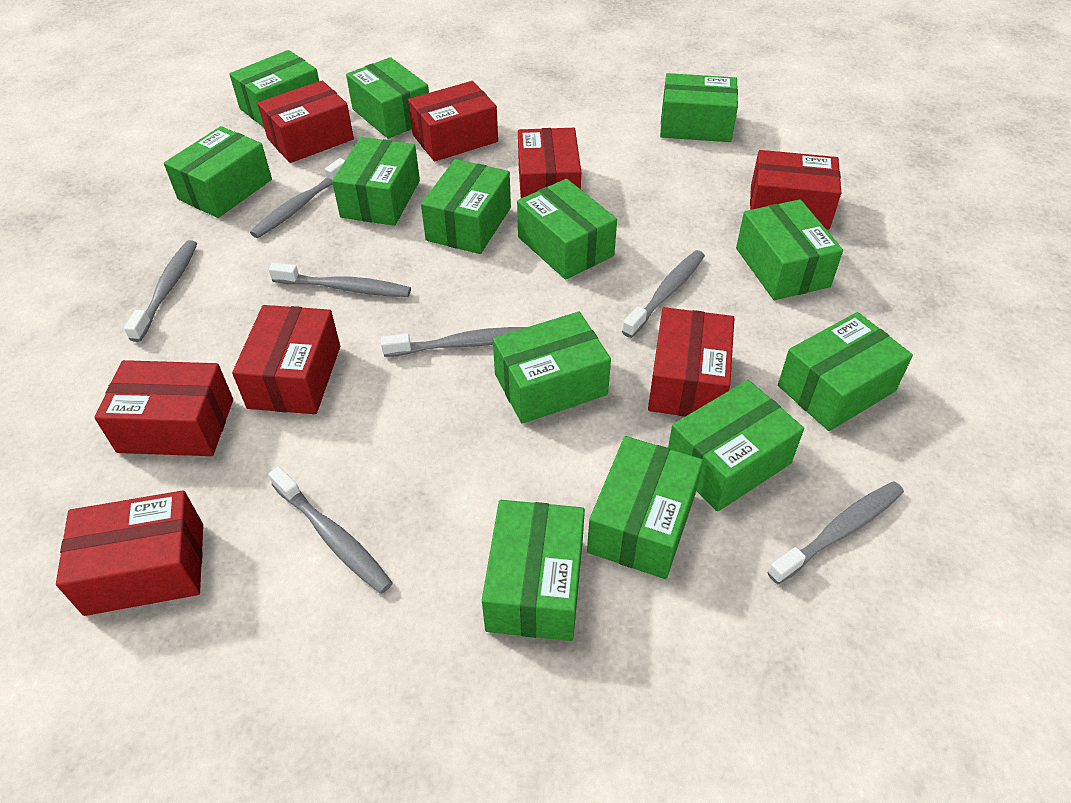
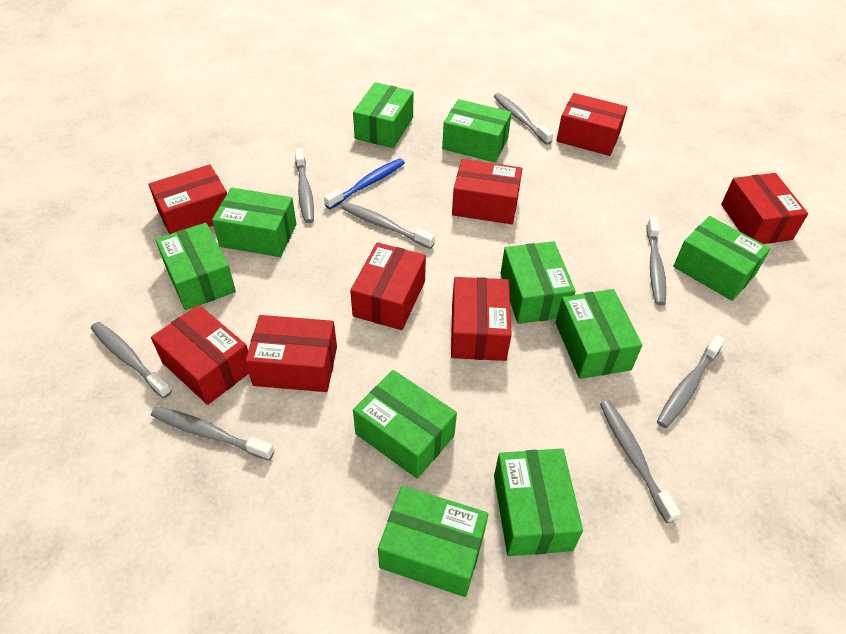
blue toothbrush: 0 -> 1
green box: 13 -> 10
grey toothbrush: 7 -> 8

